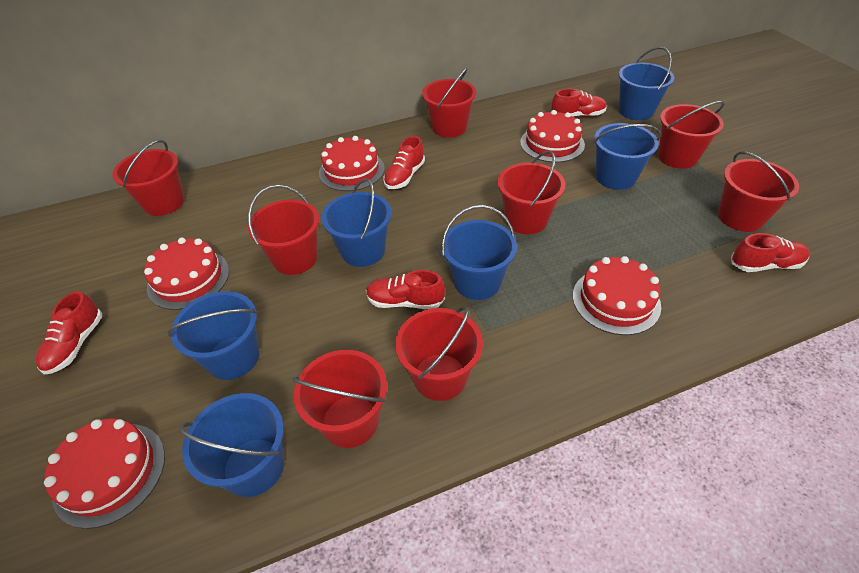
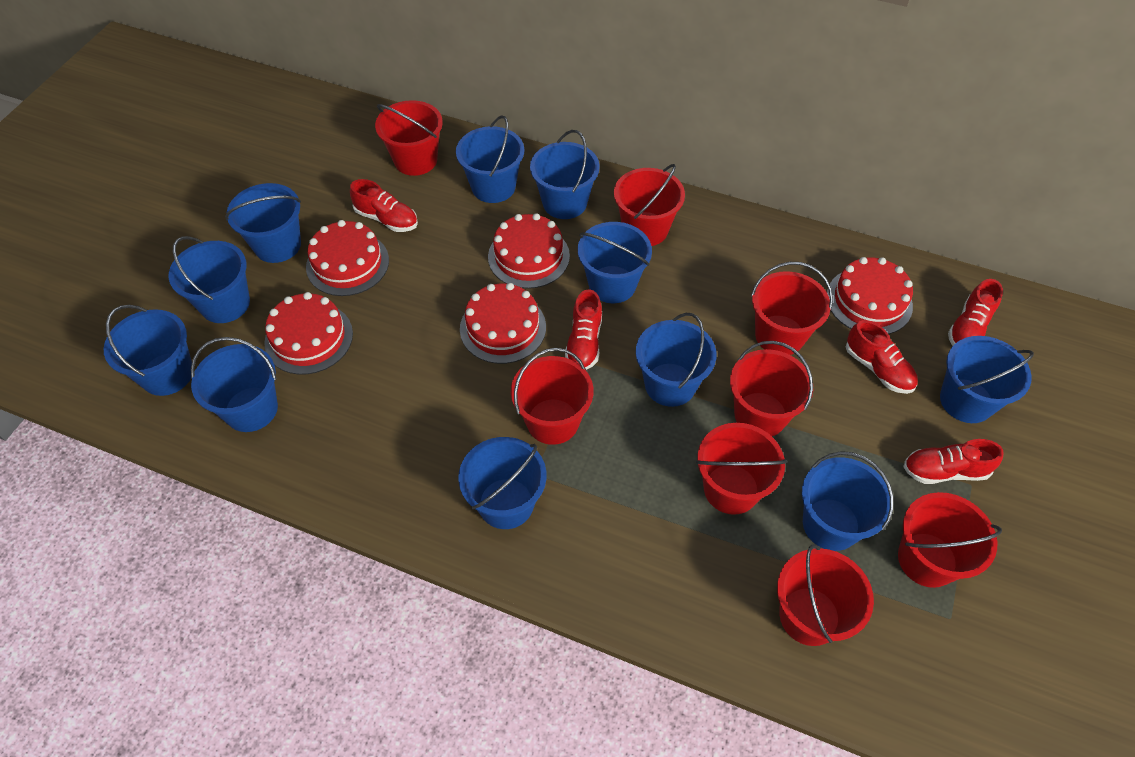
blue bucket: 6 -> 11

